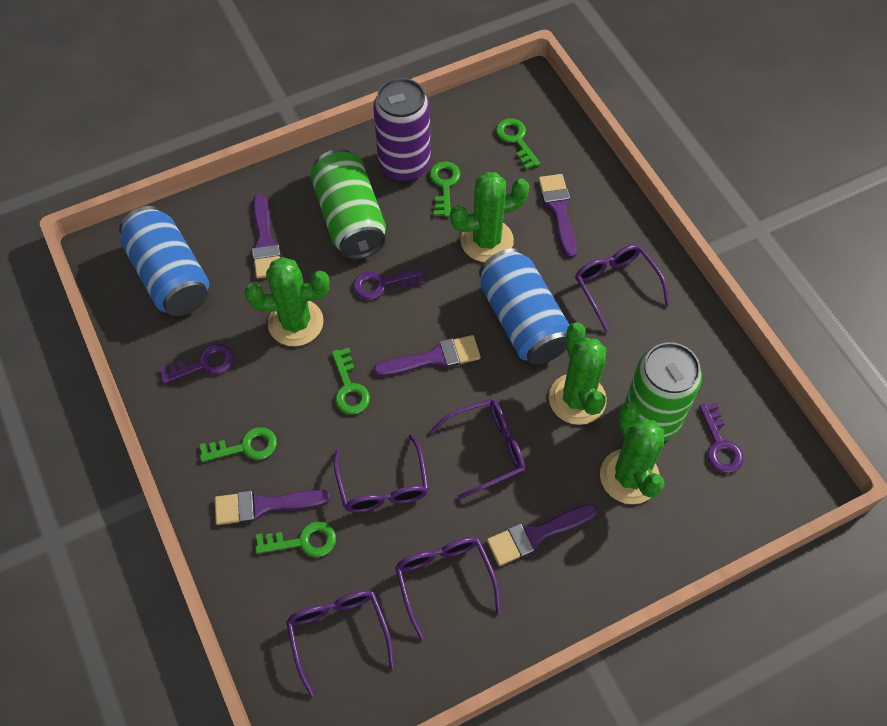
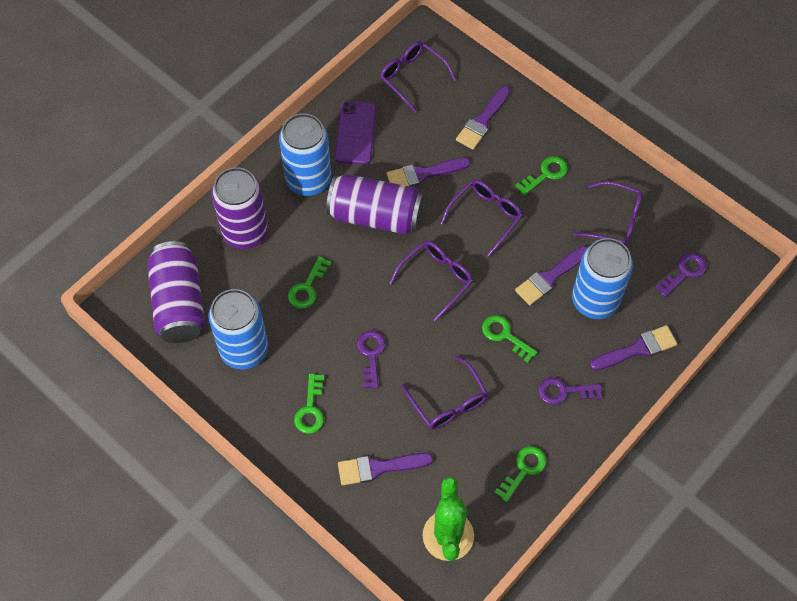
blue can: 2 -> 3
green cactus: 4 -> 1
green can: 2 -> 0
purple can: 1 -> 3
purple phone: 0 -> 1

